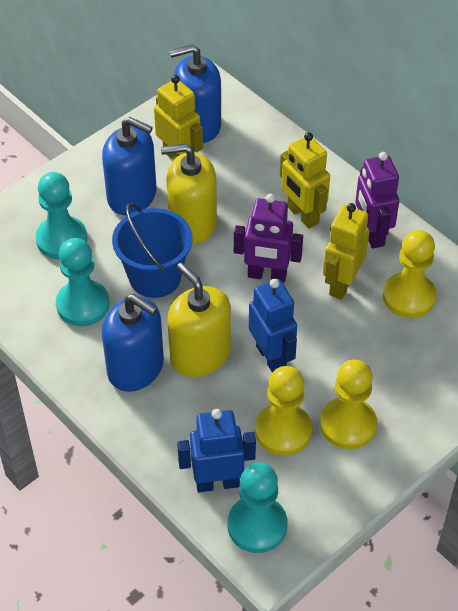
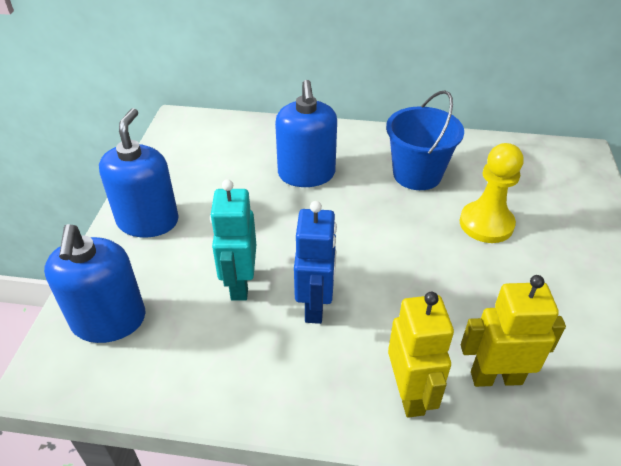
blue robot: 2 -> 1
purple robot: 2 -> 0
turquoise pawn: 3 -> 0
turquoise robot: 0 -> 1
yellow pawn: 3 -> 1
yellow robot: 3 -> 2
yellow soap dispenser: 2 -> 0

